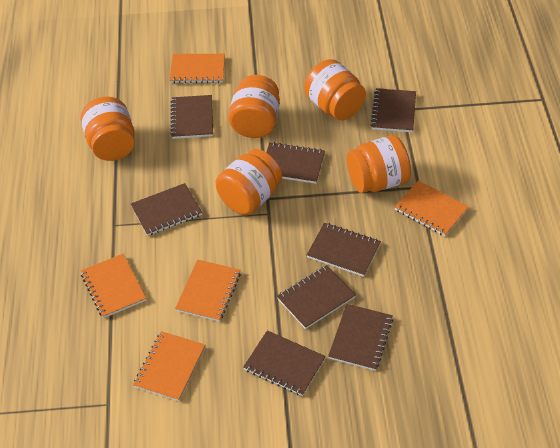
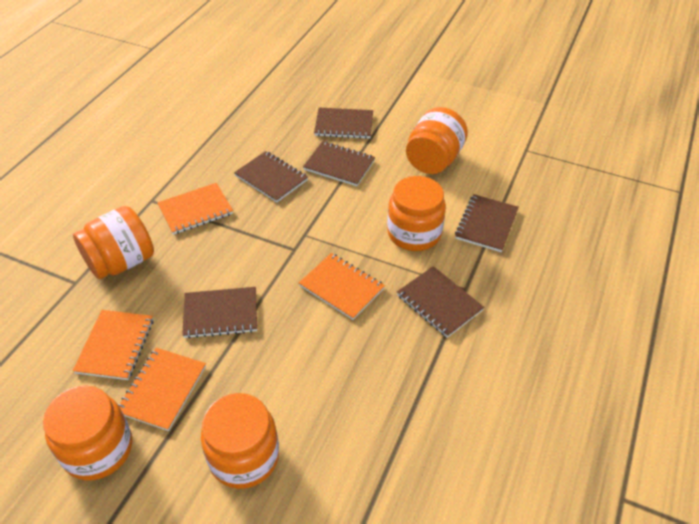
brown notebook: 8 -> 6
orange notebook: 5 -> 4

